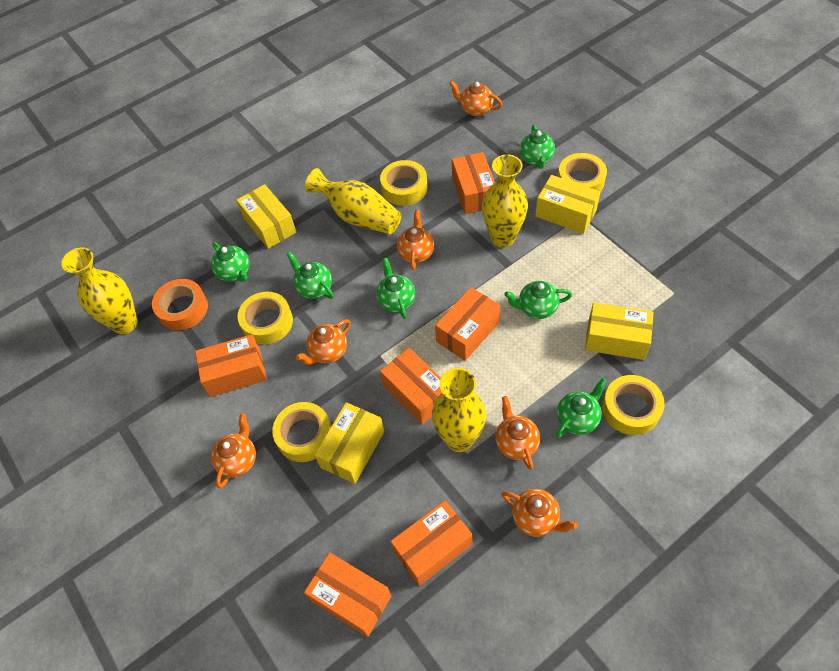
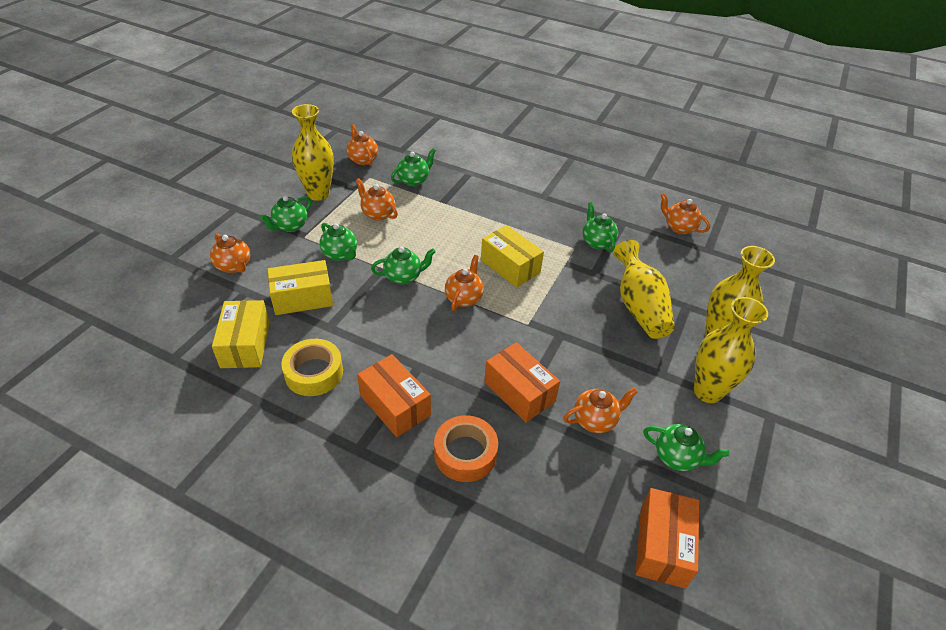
orange box: 6 -> 3
yellow box: 4 -> 3
yellow tape: 5 -> 1

